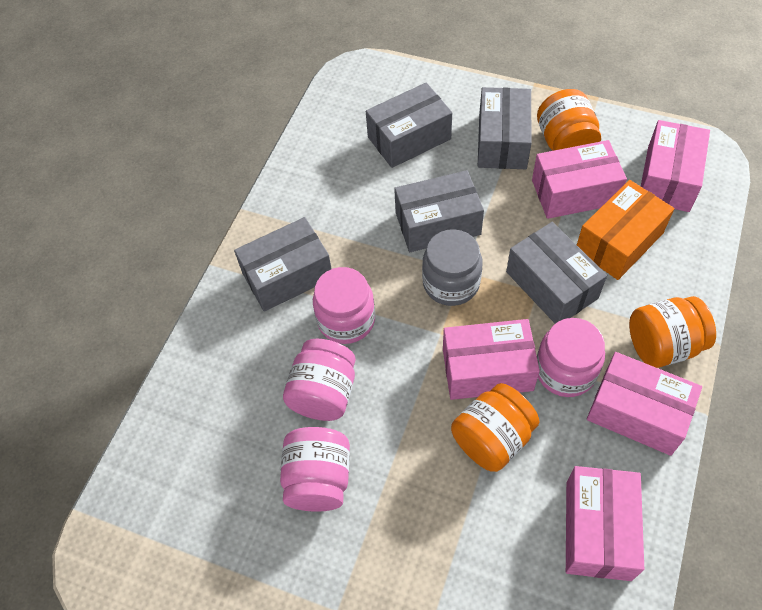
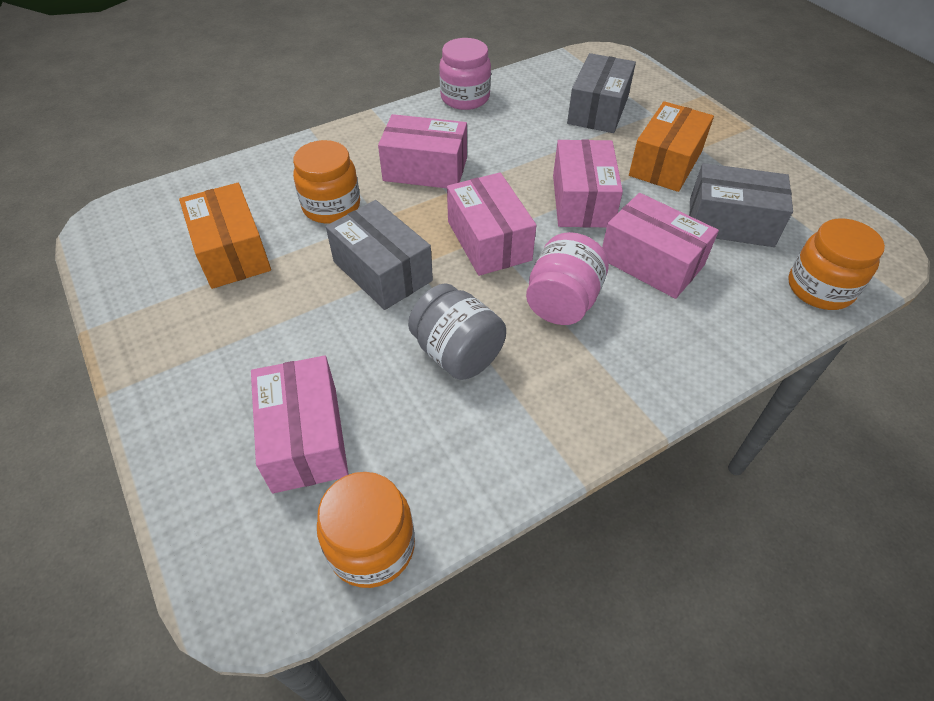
grey box: 5 -> 3
orange box: 1 -> 2
pink jar: 4 -> 2

